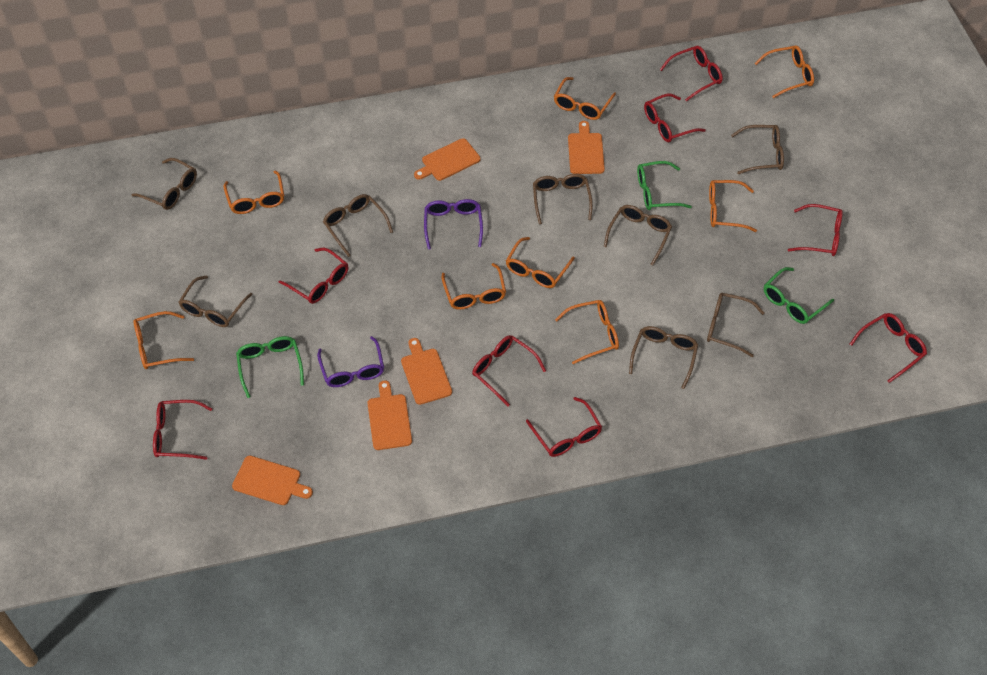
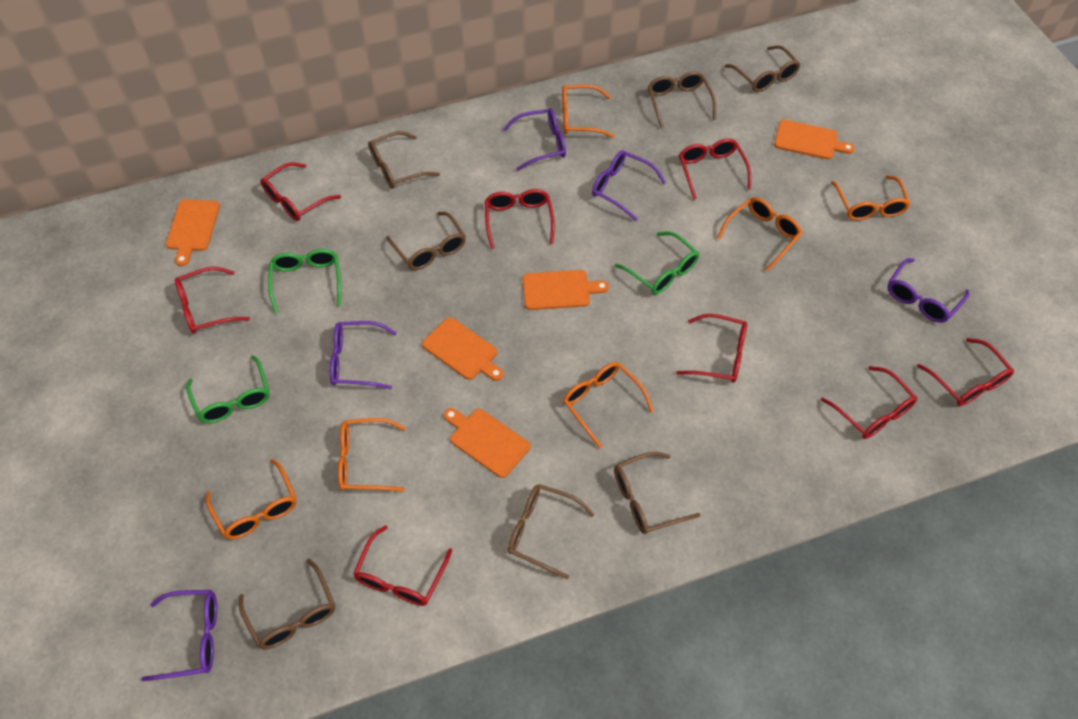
brown glasses: 8 -> 7
orange glasses: 8 -> 6
purple glasses: 2 -> 5

